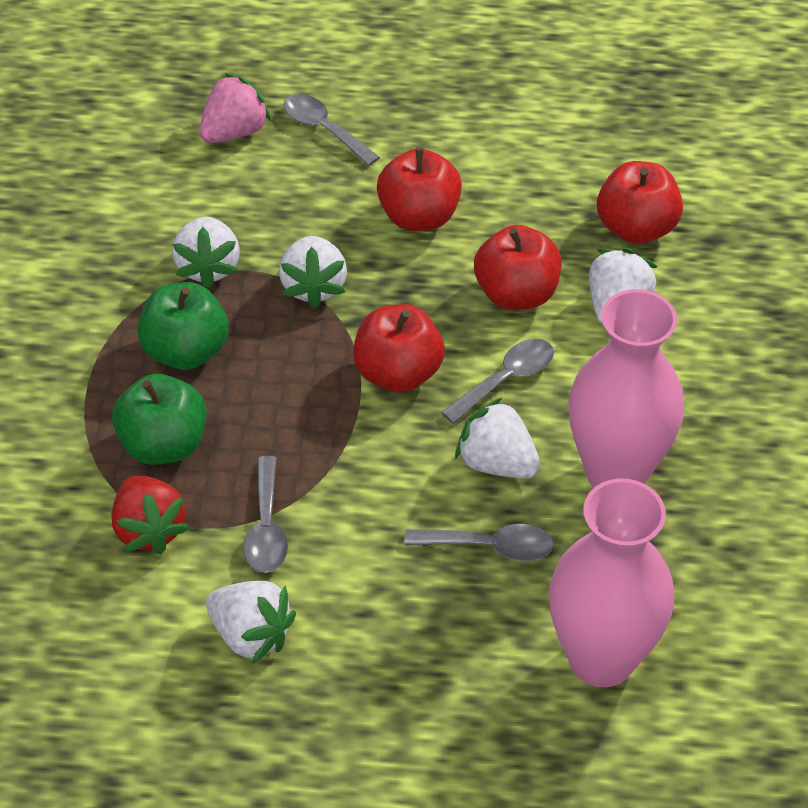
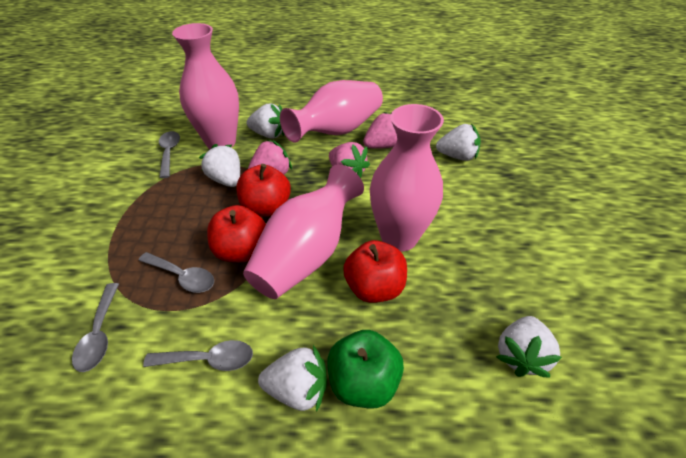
green apple: 2 -> 1
pink strawberry: 1 -> 3
pink vase: 2 -> 4
red apple: 4 -> 3
red strawberry: 1 -> 0

